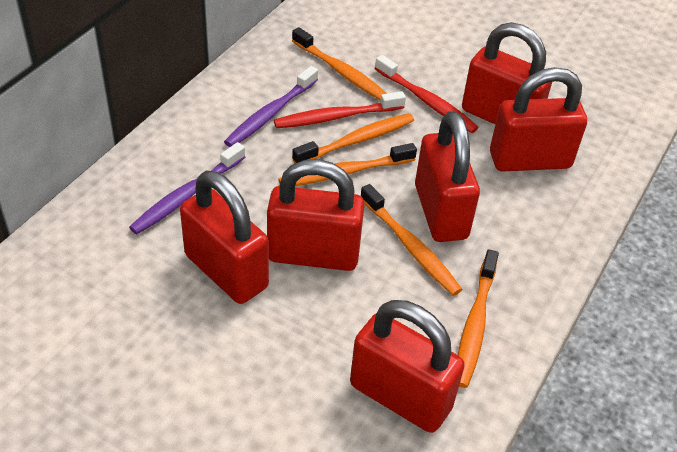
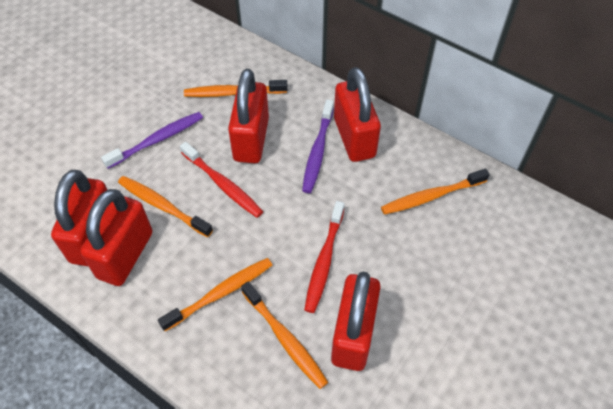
red padlock: 6 -> 5

